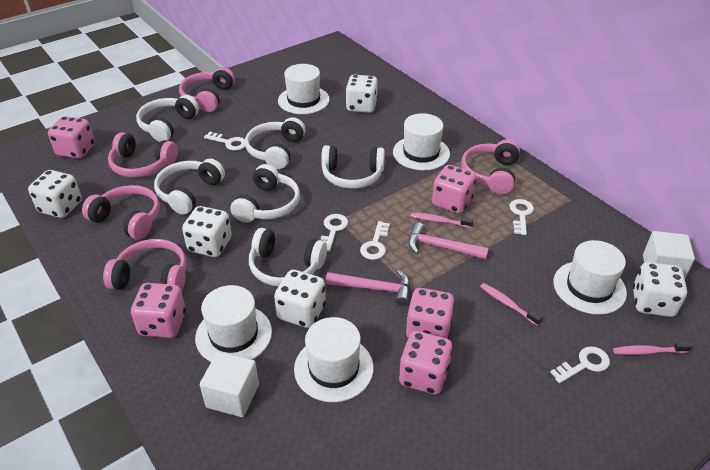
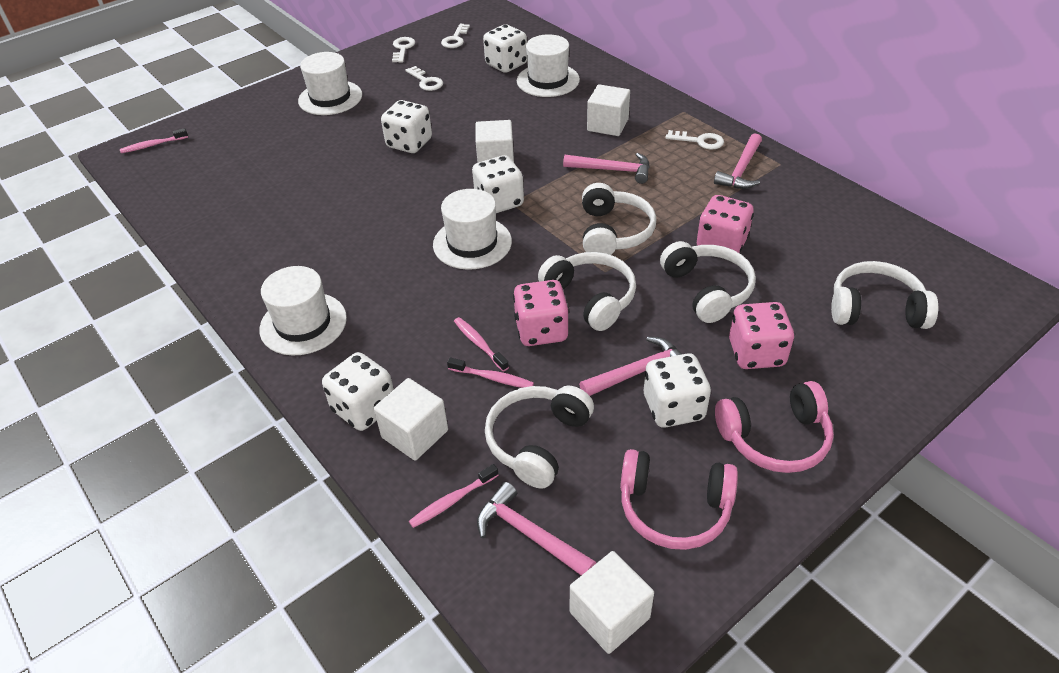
pink dice: 5 -> 3
pink hammer: 2 -> 4
pink headphones: 5 -> 2
pink toothbrush: 3 -> 4
white cube: 2 -> 4
white hat: 5 -> 4
white headphones: 6 -> 5
white key: 5 -> 4

